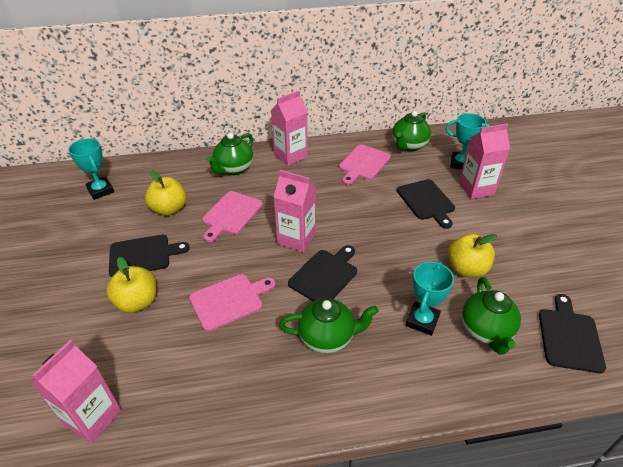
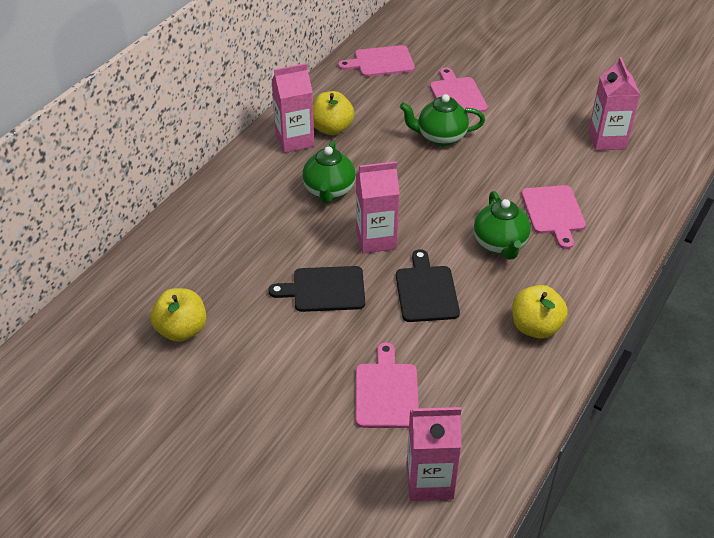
black cutting board: 4 -> 2
green teapot: 4 -> 3
pink cutting board: 3 -> 4
turquoise trophy: 3 -> 0

